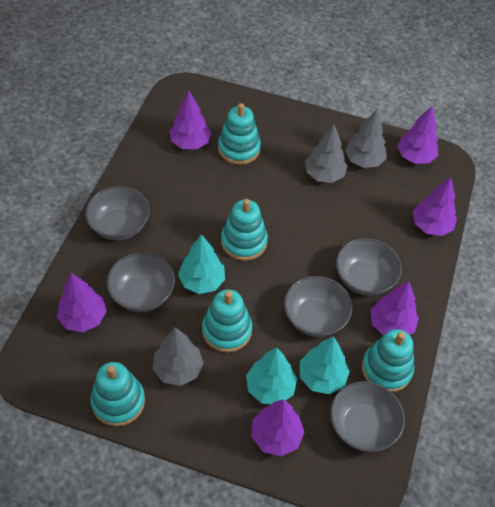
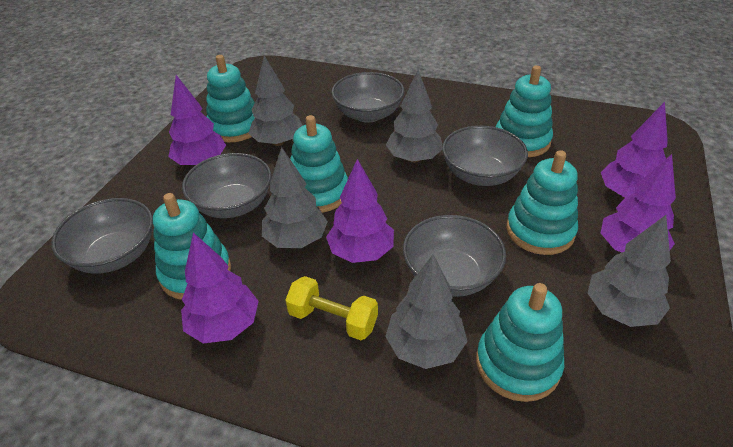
grey tree: 3 -> 5
purple tree: 6 -> 5
turquoise stacking toy: 5 -> 6
turquoise tree: 3 -> 0
yellow dumbbell: 0 -> 1

